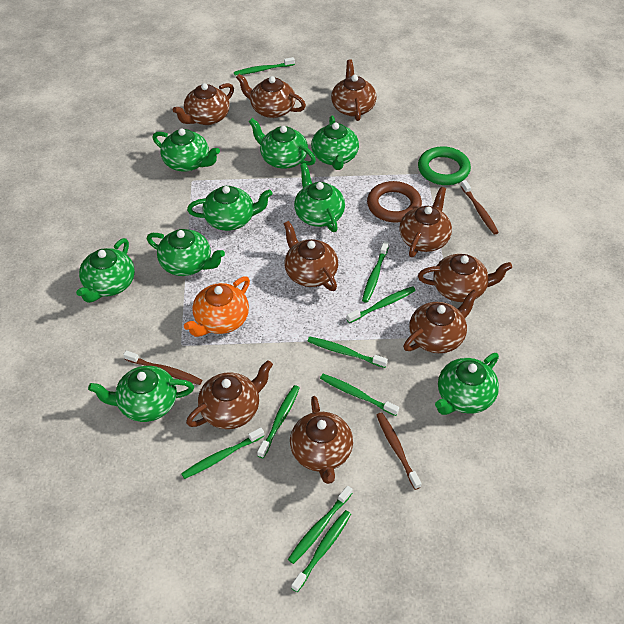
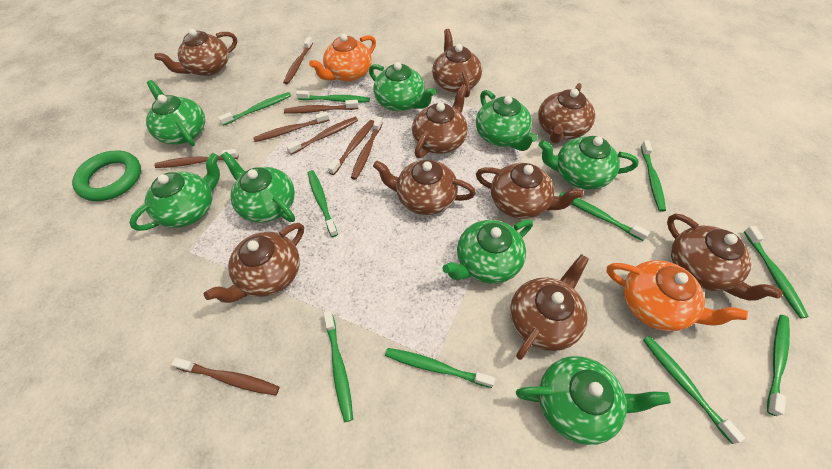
brown ring: 1 -> 0
brown toothbrush: 3 -> 8
green teapot: 9 -> 8
green toothbrush: 9 -> 10
orange teapot: 1 -> 2

